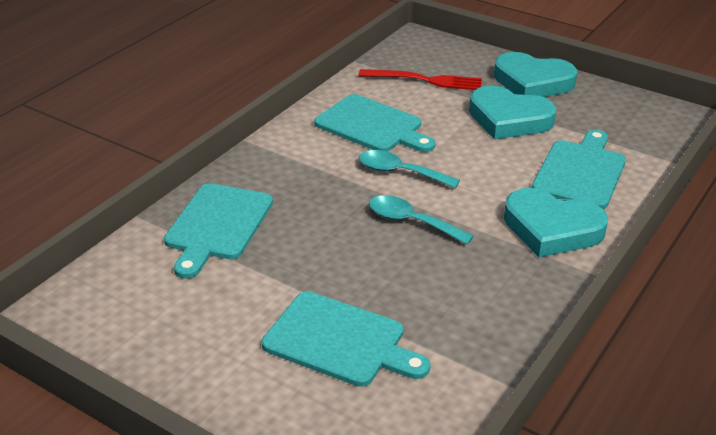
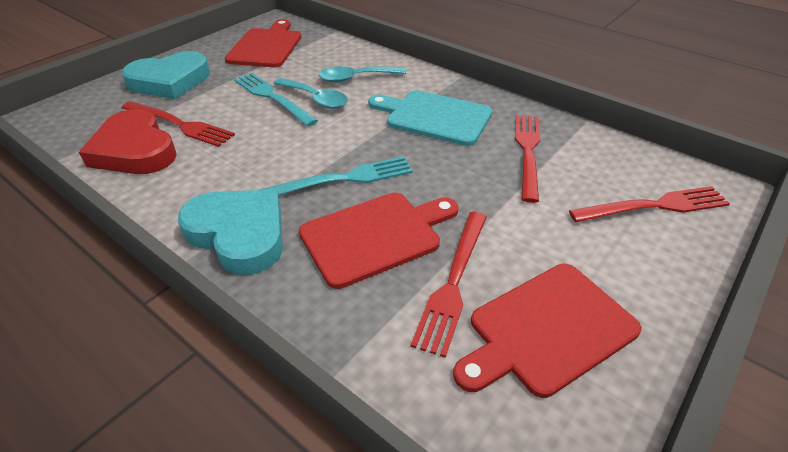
red cutting board: 0 -> 3
red fork: 1 -> 4
red heart: 0 -> 1
turquoise cutting board: 4 -> 1
turquoise fork: 0 -> 2
turquoise heart: 3 -> 2

